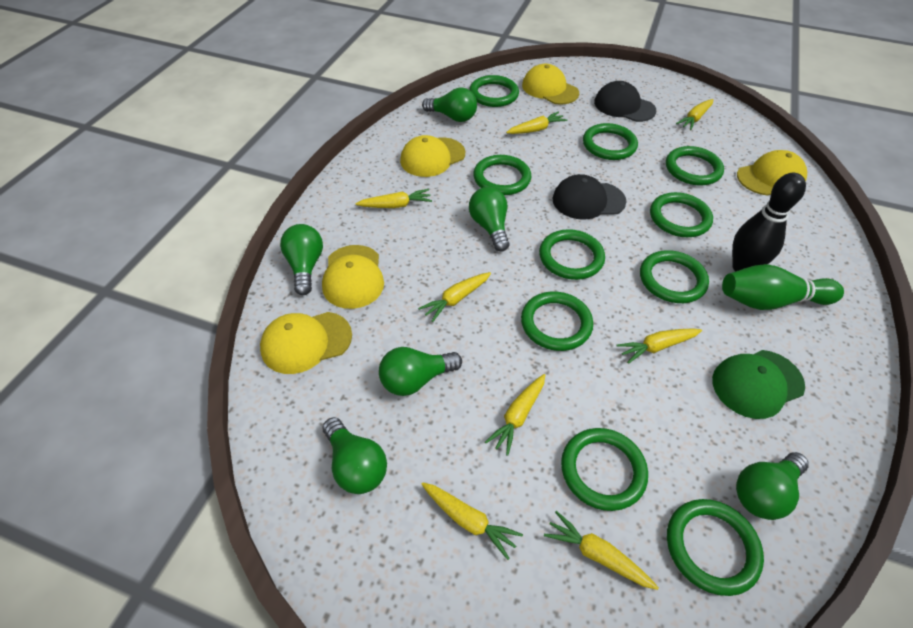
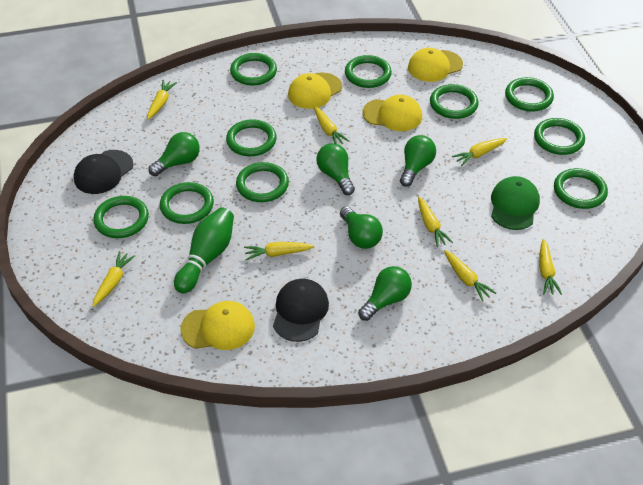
black bowling pin: 1 -> 0
green light bulb: 6 -> 5
yellow cap: 5 -> 4

